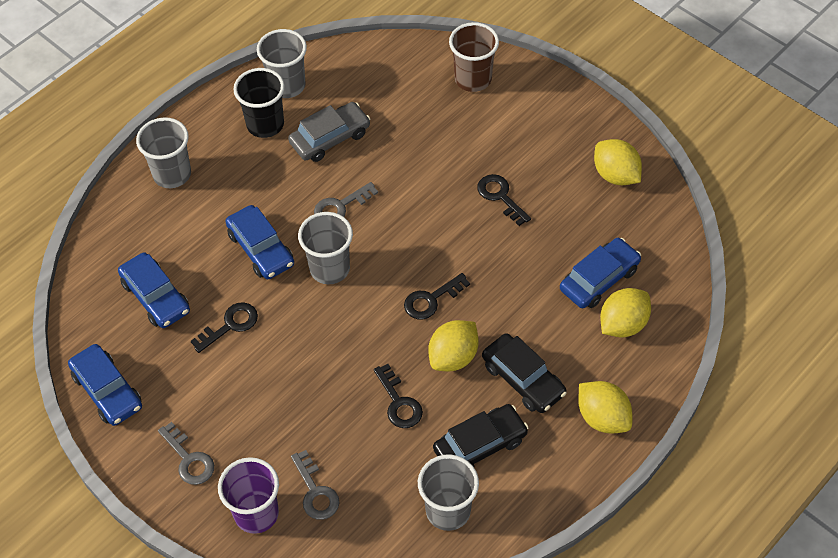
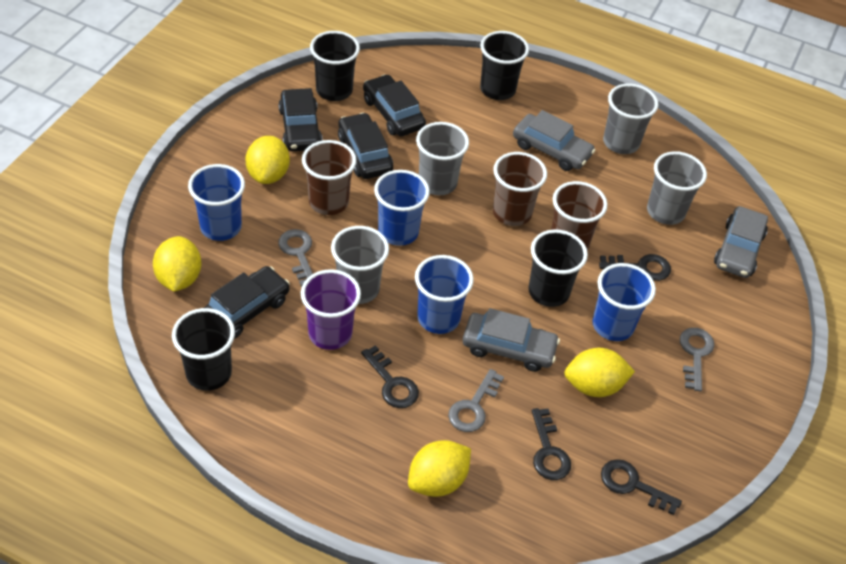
black car: 2 -> 4
black cup: 1 -> 4
blue car: 4 -> 0
blue cup: 0 -> 4
brown cup: 1 -> 3
grey car: 1 -> 3

